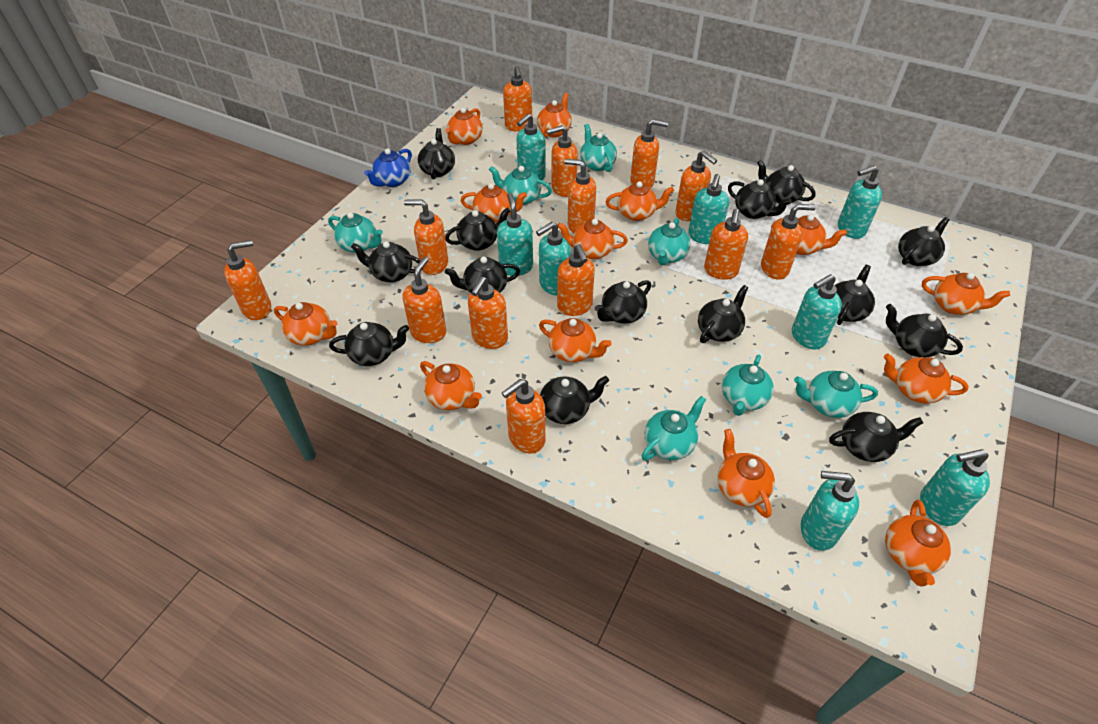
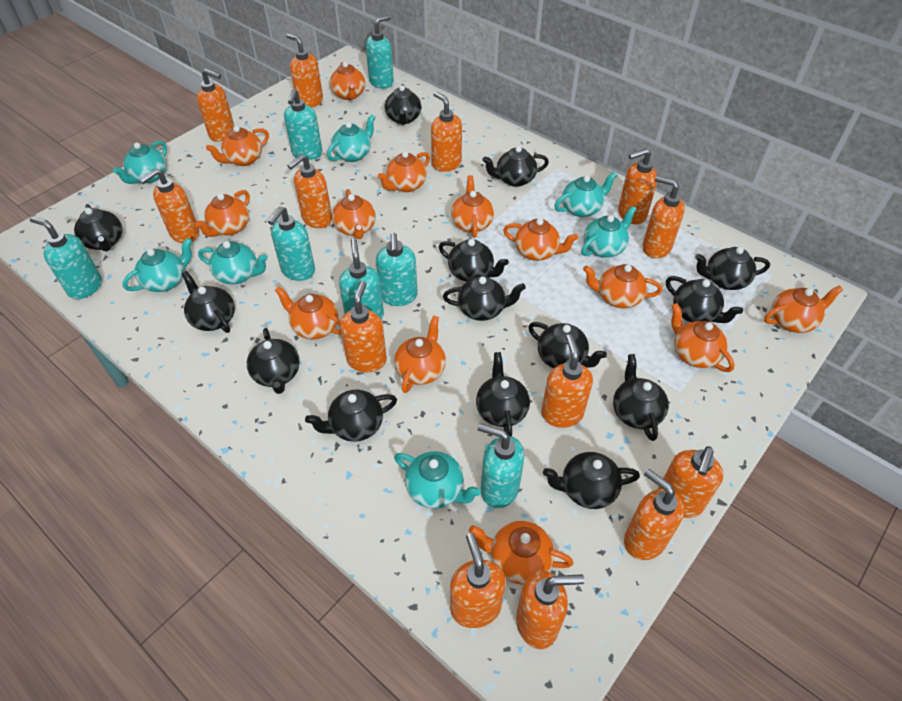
blue teapot: 1 -> 0
turquoise soap dispenser: 8 -> 7

